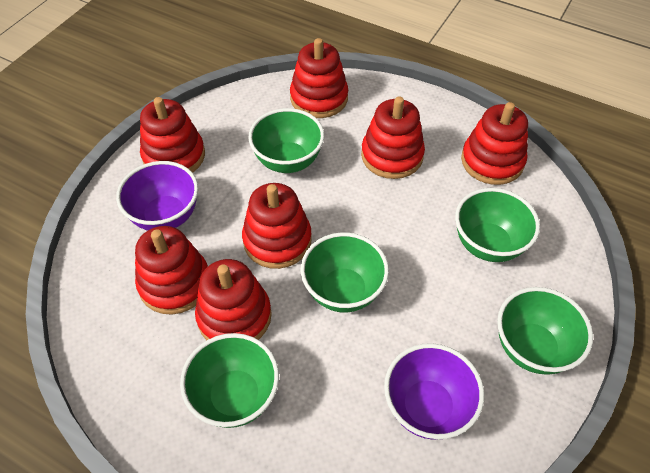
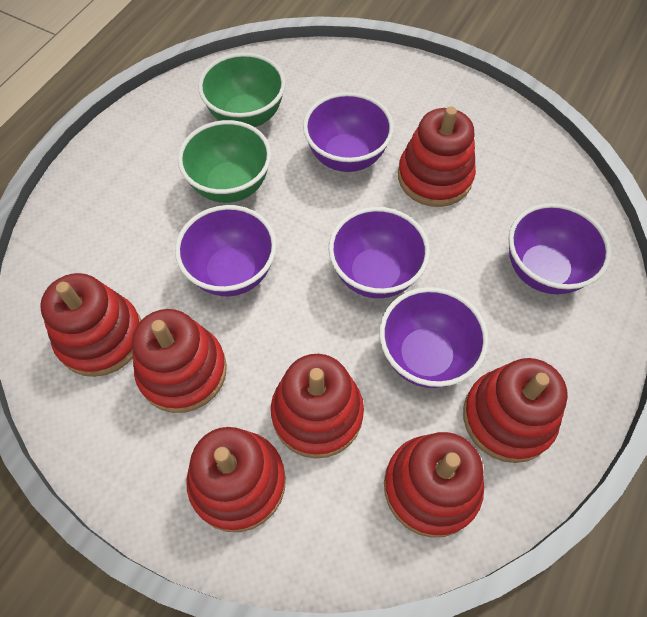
green bowl: 5 -> 2
purple bowl: 2 -> 5

